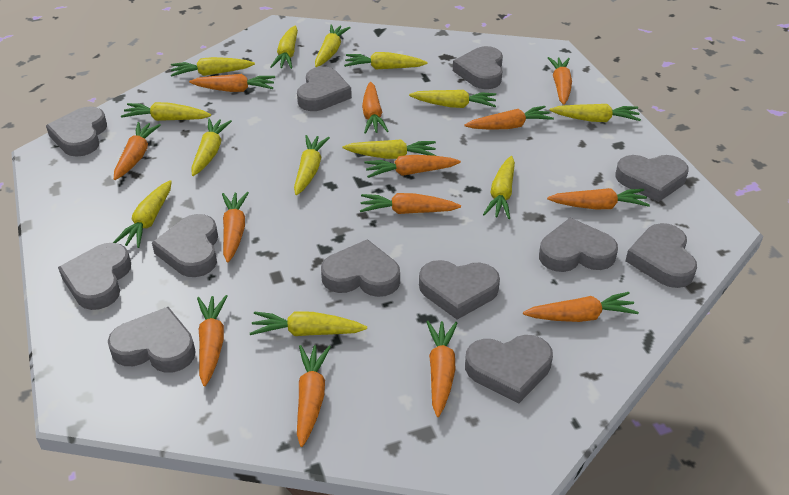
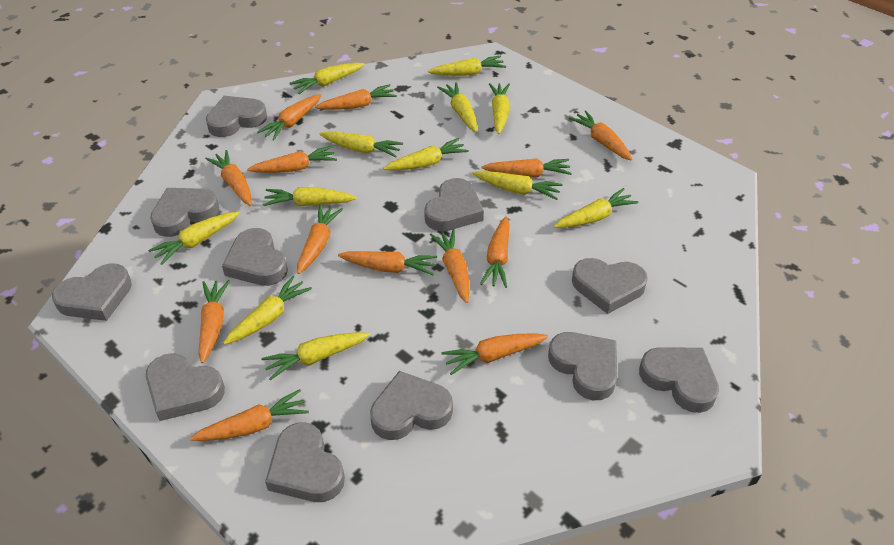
grey heart: 12 -> 11
yellow carrot: 13 -> 12

